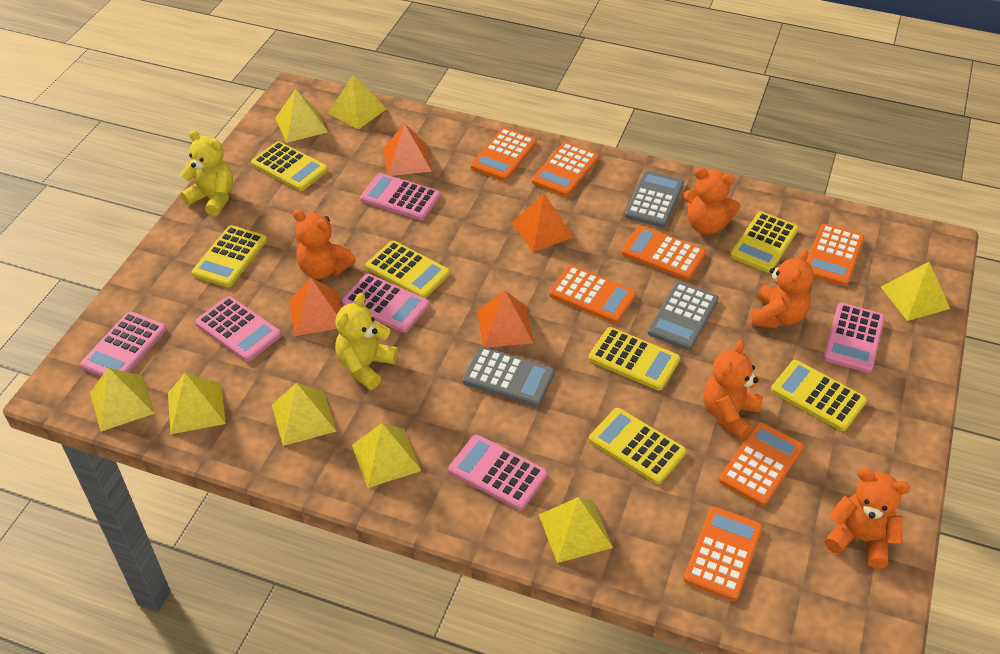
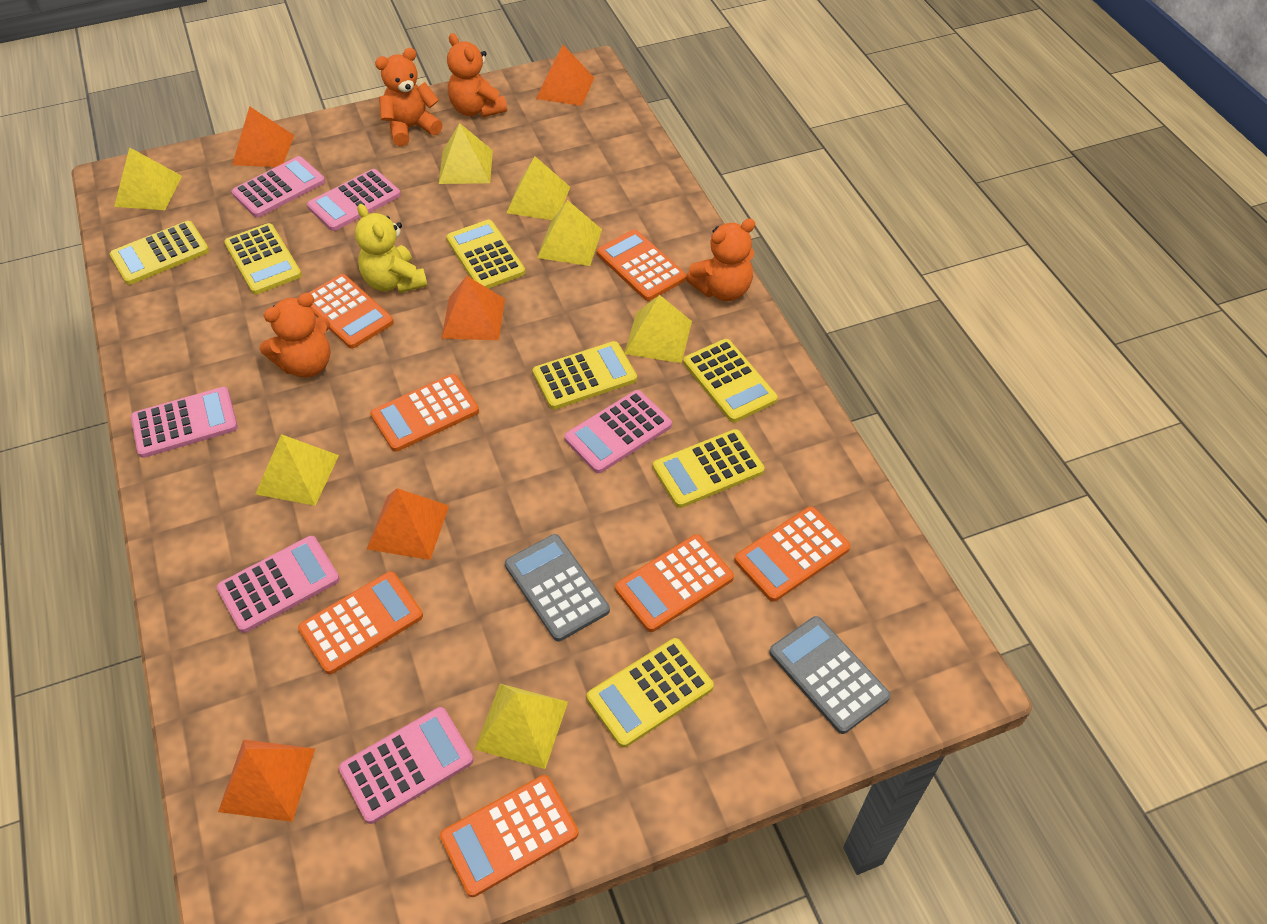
grey calculator: 3 -> 2
orange pyramid: 4 -> 5
orange teddy bear: 5 -> 4
yellow pyramid: 8 -> 7
yellow teddy bear: 2 -> 1

